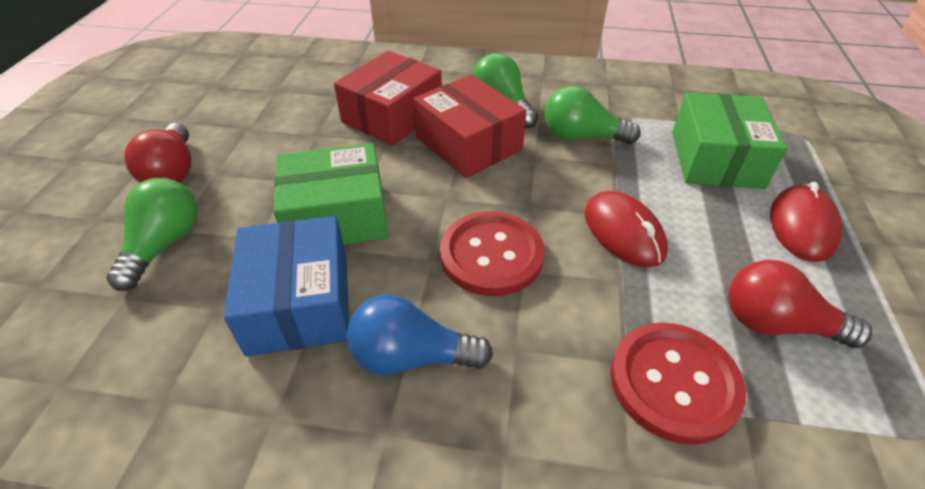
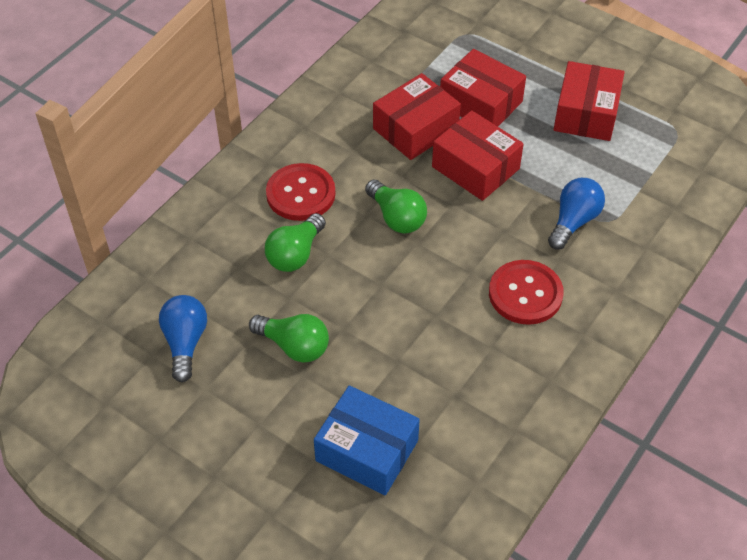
blue light bulb: 1 -> 2
green box: 2 -> 0
red box: 2 -> 4
red light bulb: 2 -> 0
red mouse: 2 -> 0

